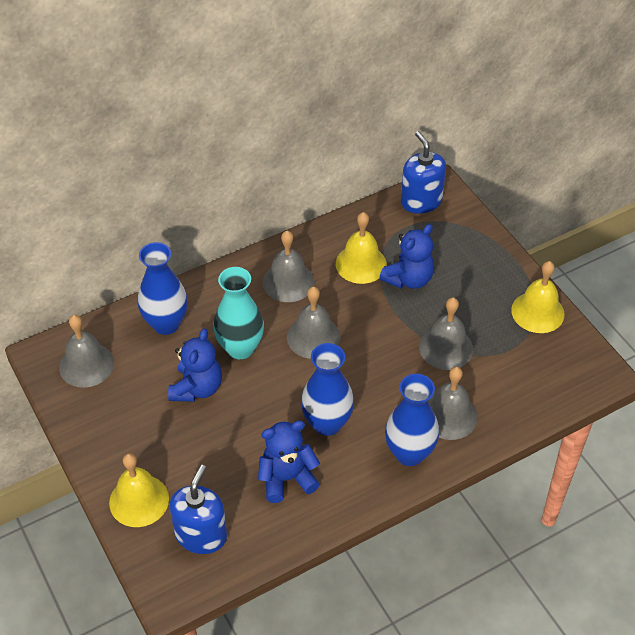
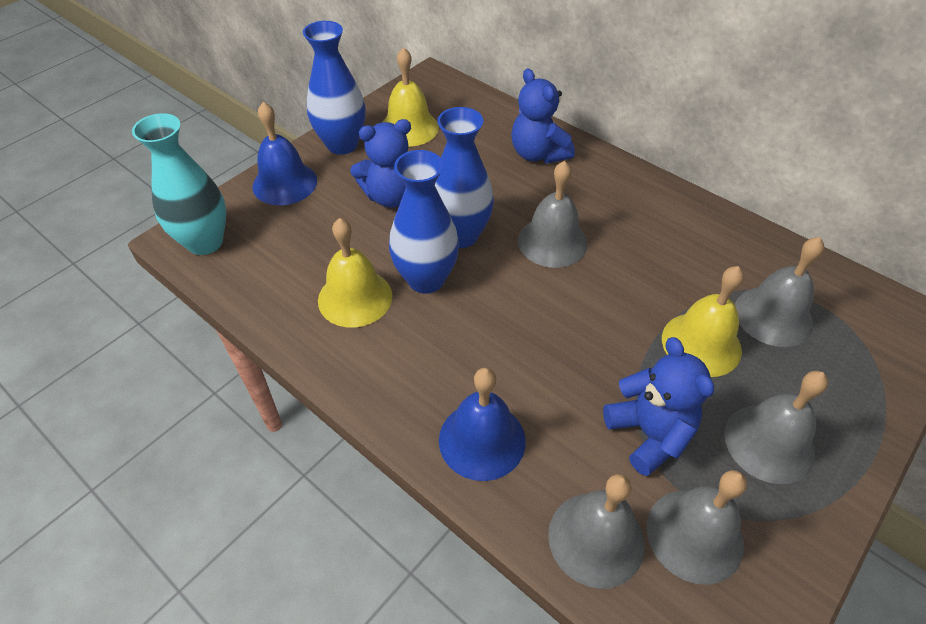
blue bell: 0 -> 2
blue soap dispenser: 2 -> 0

